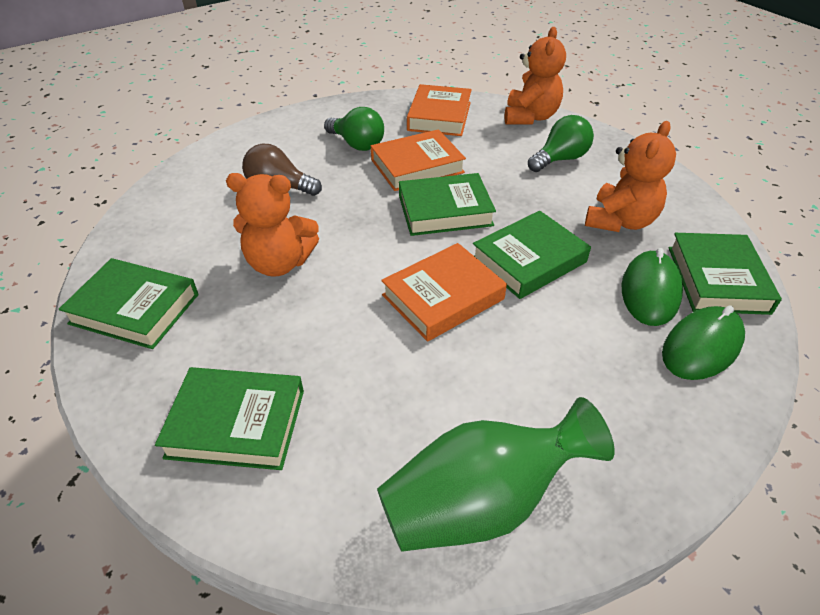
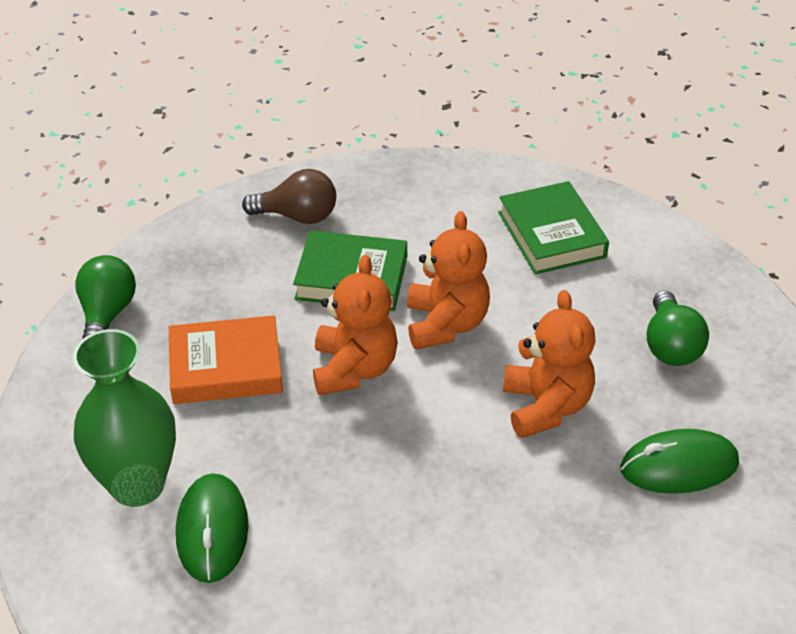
green book: 5 -> 2
orange book: 3 -> 1

